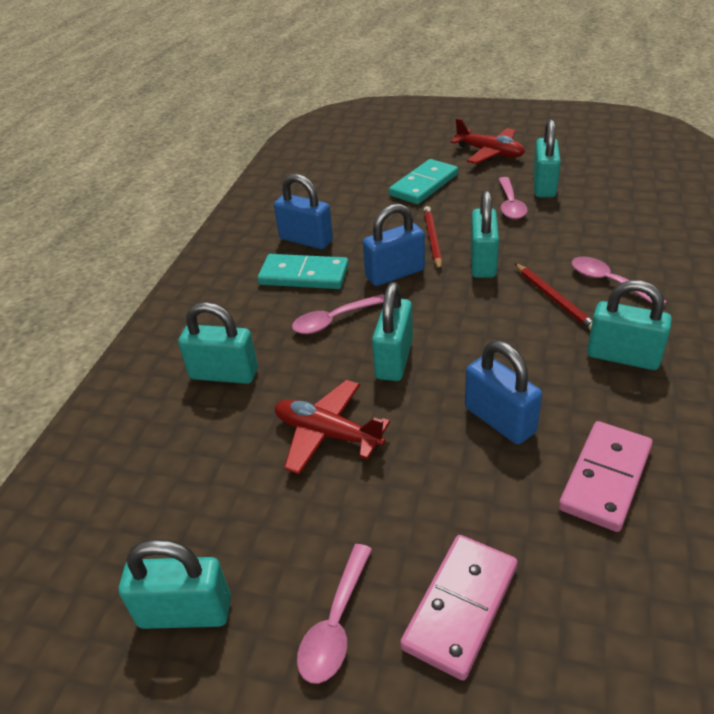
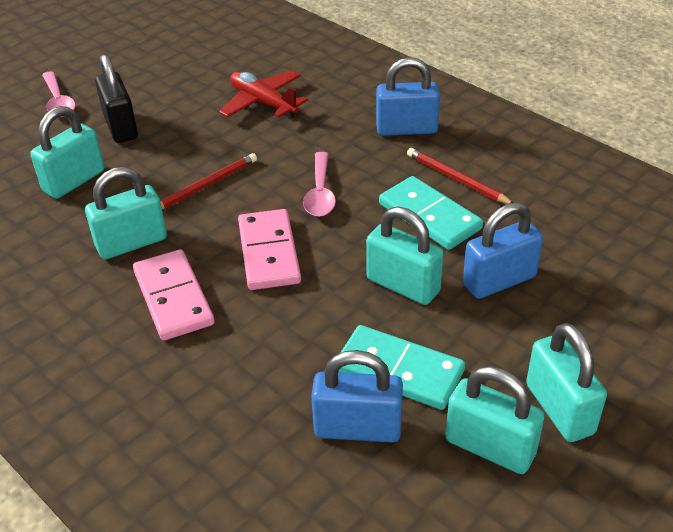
black padlock: 0 -> 1
pink spoon: 4 -> 2
red plane: 2 -> 1
turquoise padlock: 6 -> 5

